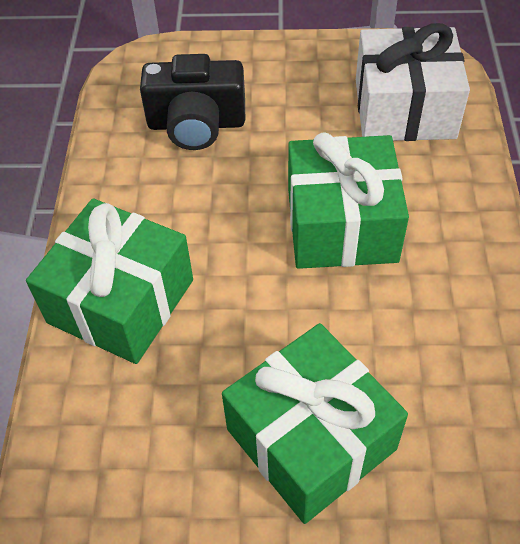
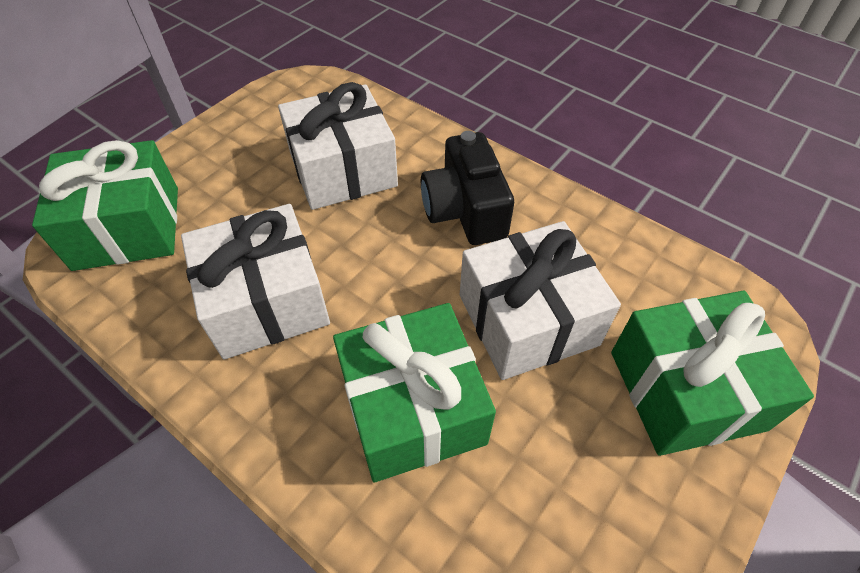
white gift: 1 -> 3

